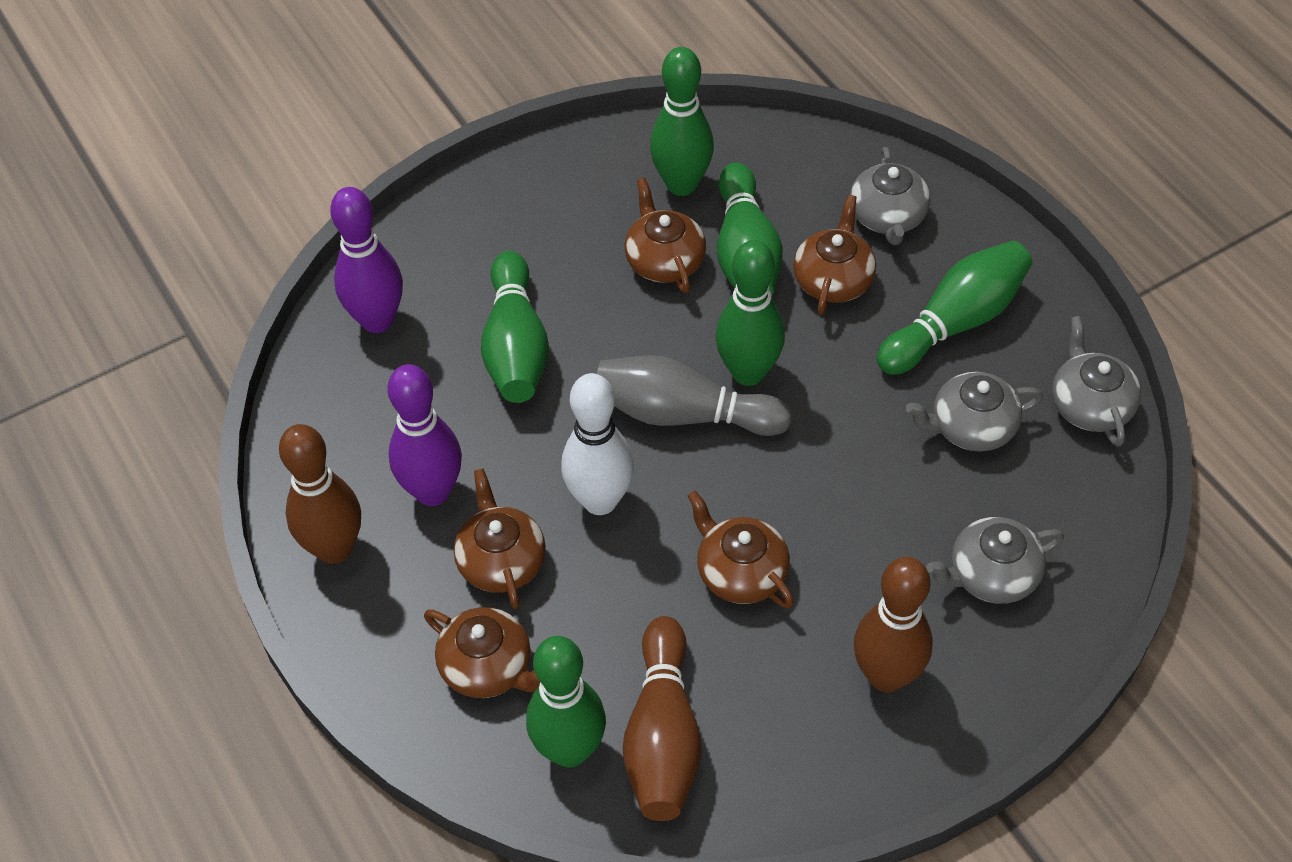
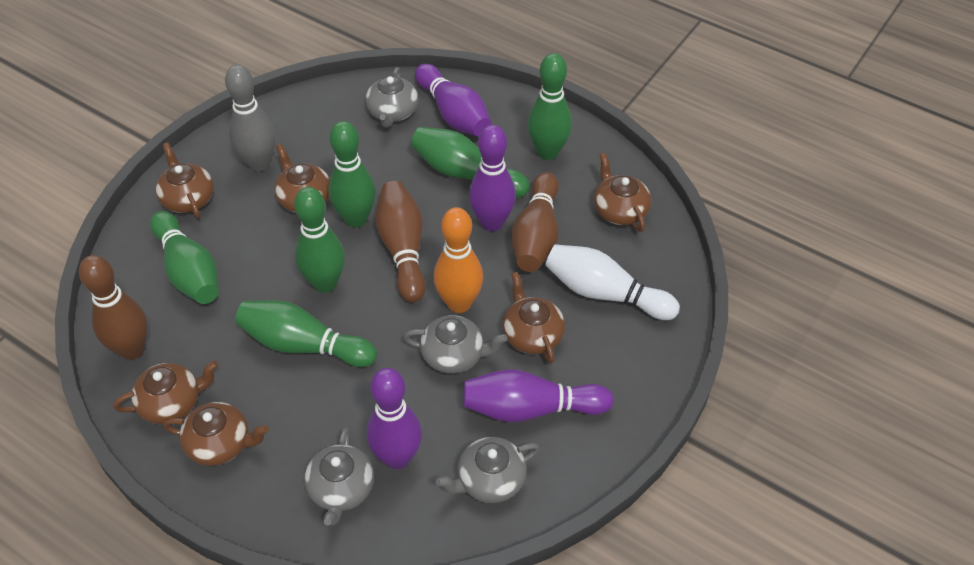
brown teapot: 5 -> 6
orange bowling pin: 0 -> 1
purple bowling pin: 2 -> 4

